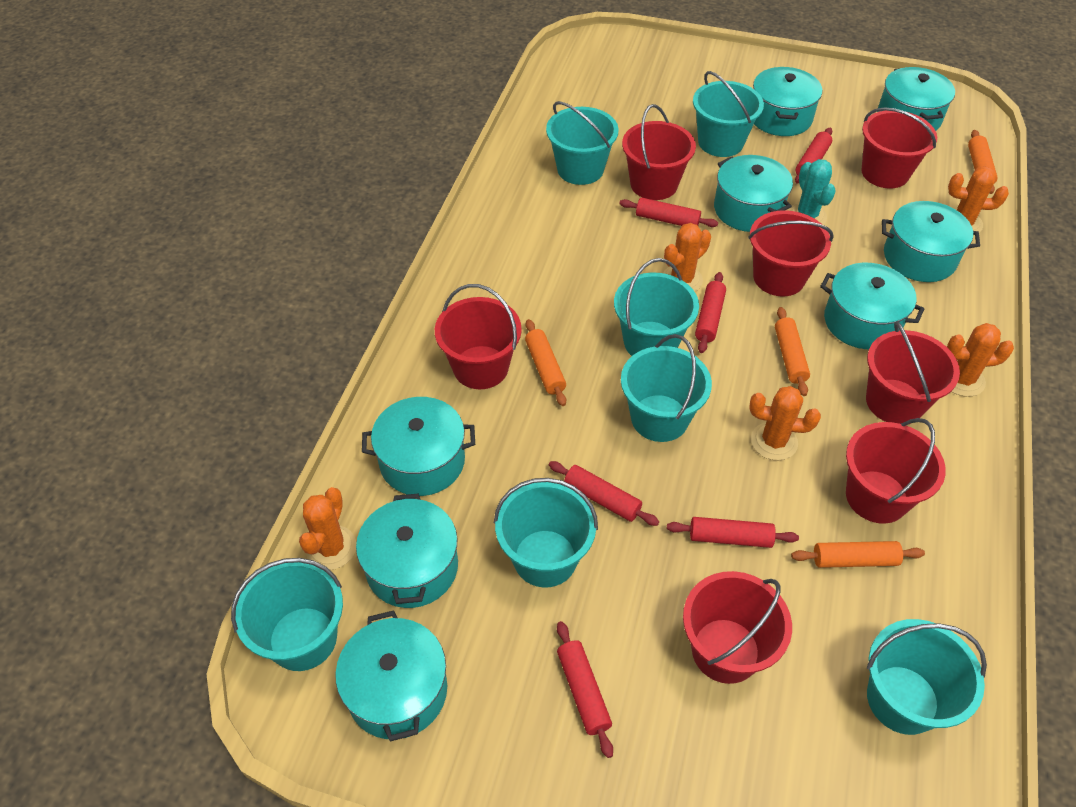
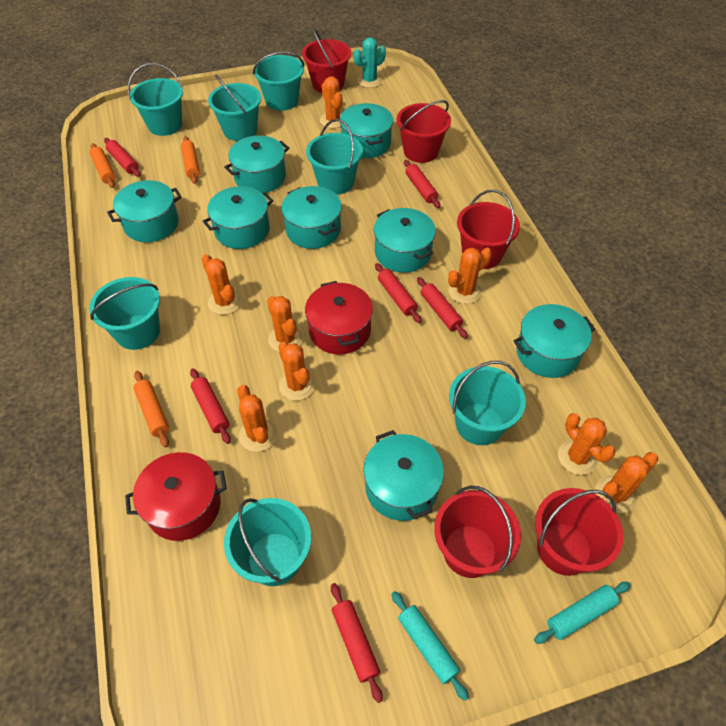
orange cactus: 5 -> 8
orange rolling pin: 4 -> 3
red bucket: 7 -> 5
red pot: 0 -> 2
turquoise rolling pin: 0 -> 2

